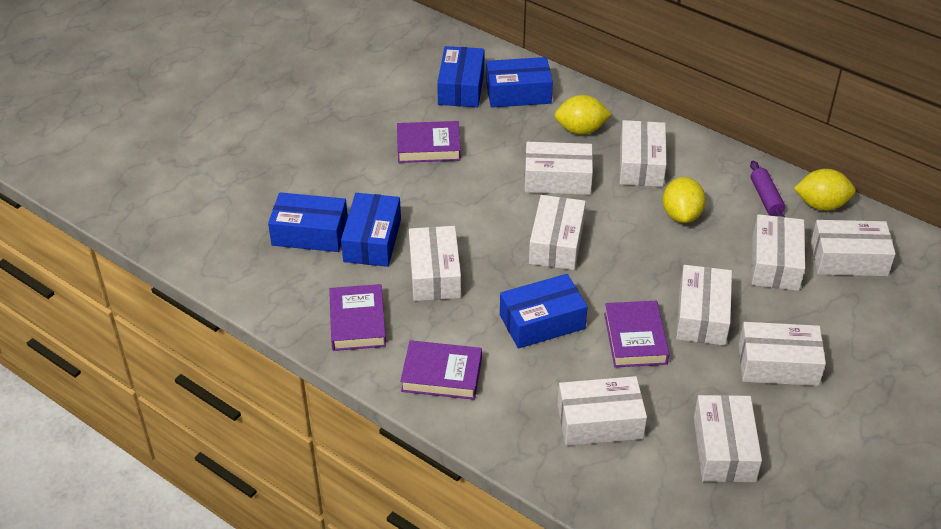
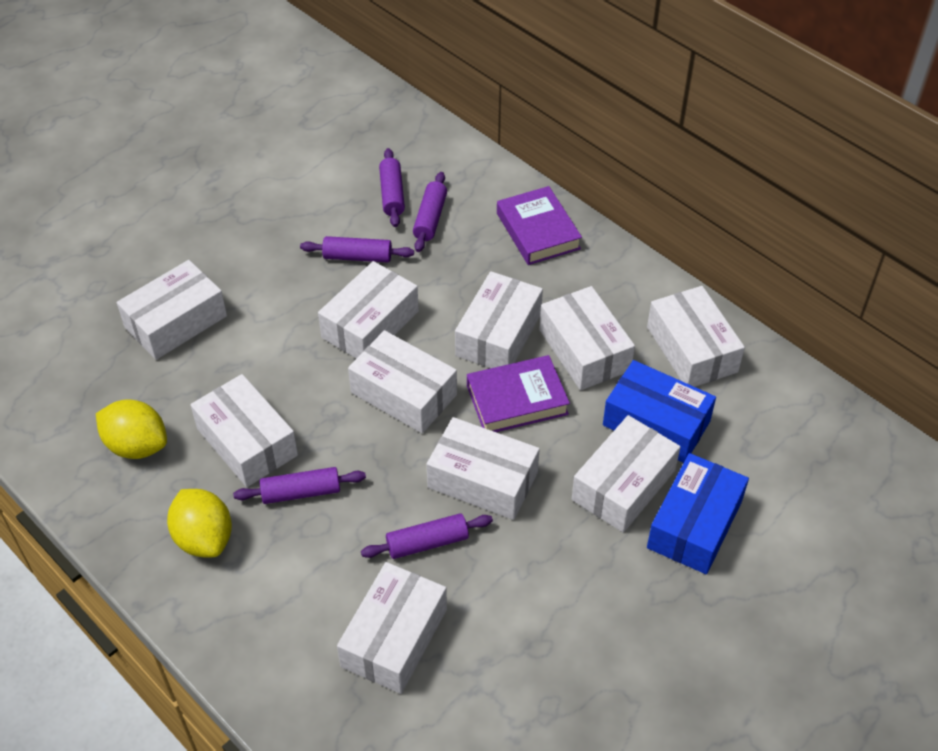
blue box: 5 -> 2
purple book: 4 -> 2
purple rolling pin: 1 -> 5
yellow lemon: 3 -> 2

